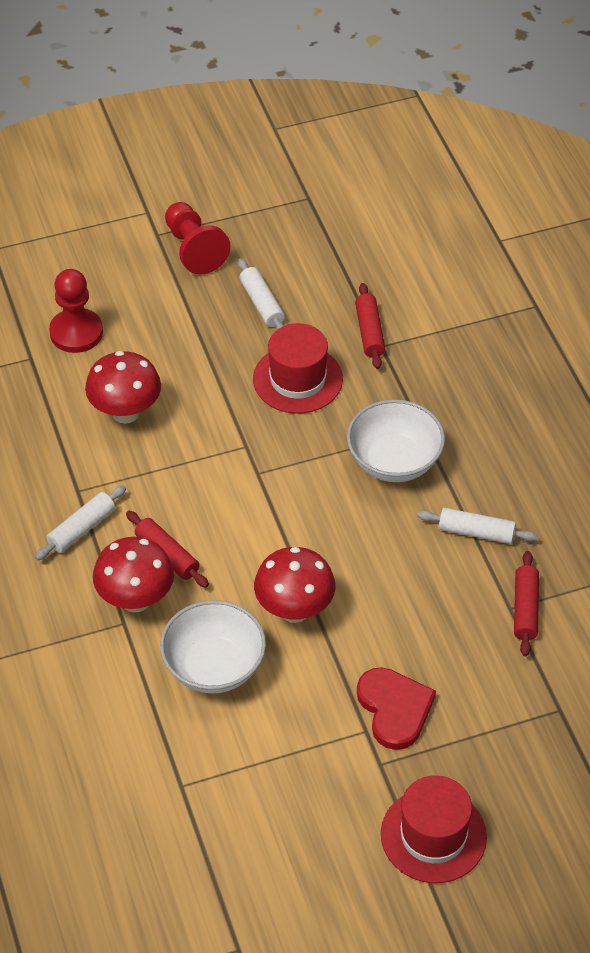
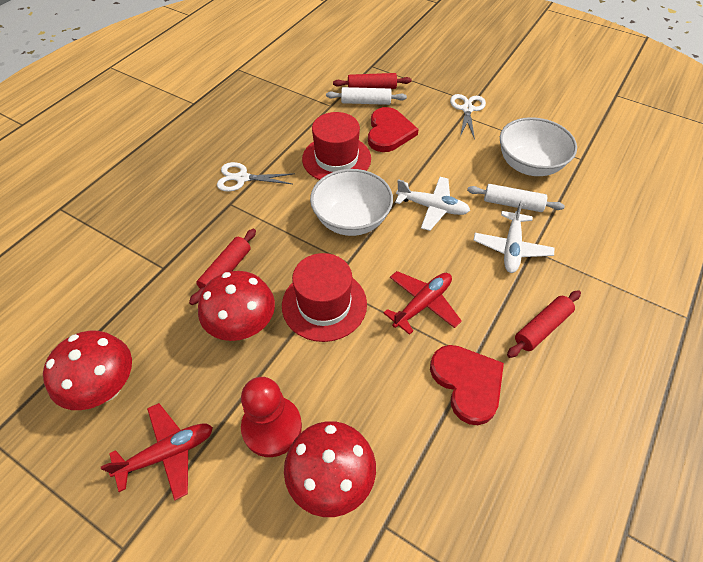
red heart: 1 -> 2
red pawn: 2 -> 1
red plane: 0 -> 2
white plane: 0 -> 2
white rolling pin: 3 -> 2
white scissors: 0 -> 2

